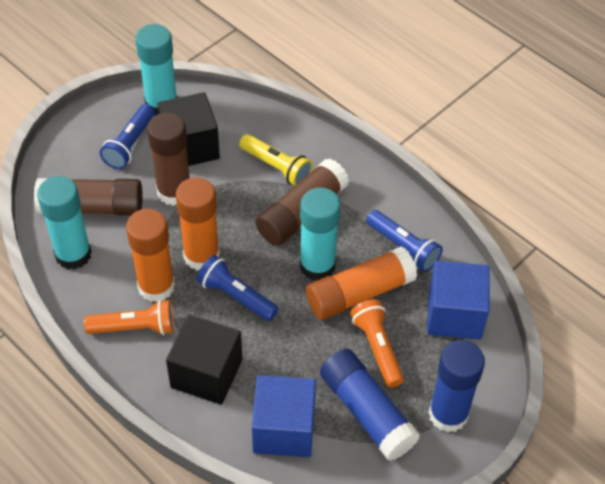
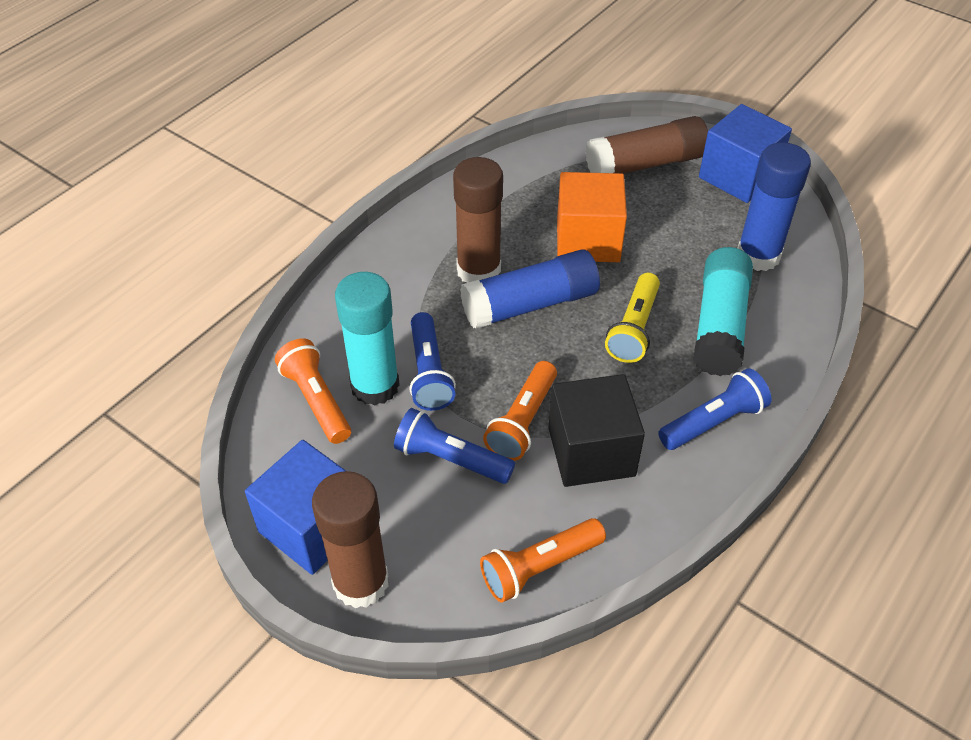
black cube: 2 -> 1
orange cube: 0 -> 1
orange flashlight: 2 -> 3
orange glue stick: 3 -> 0
turquoise glue stick: 3 -> 2

